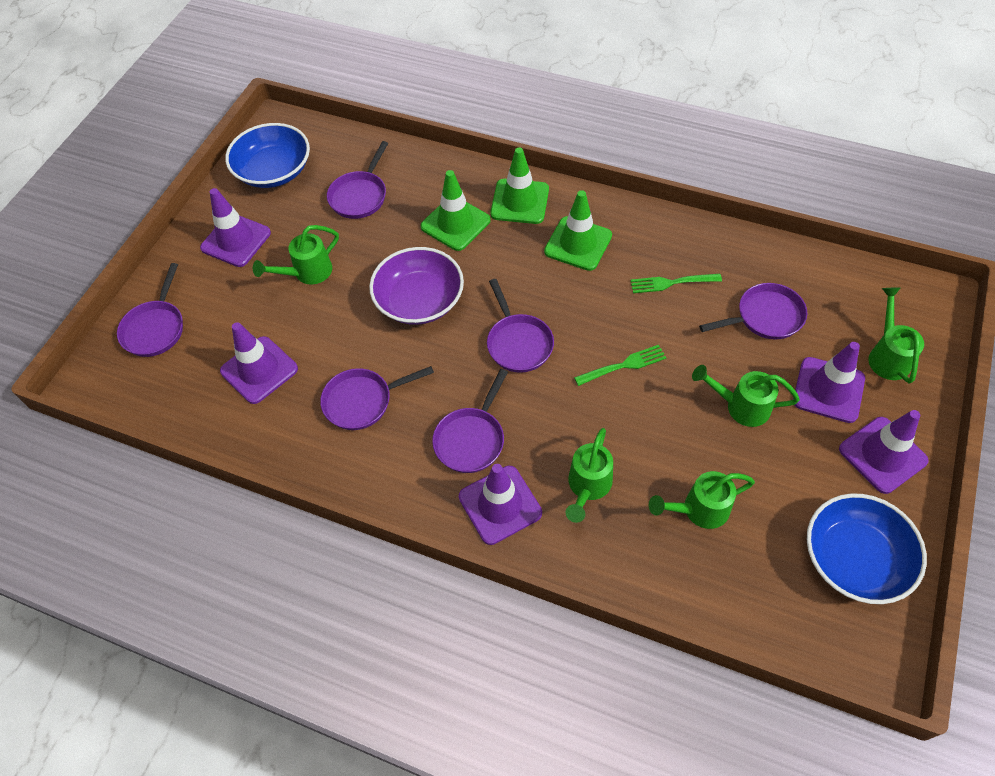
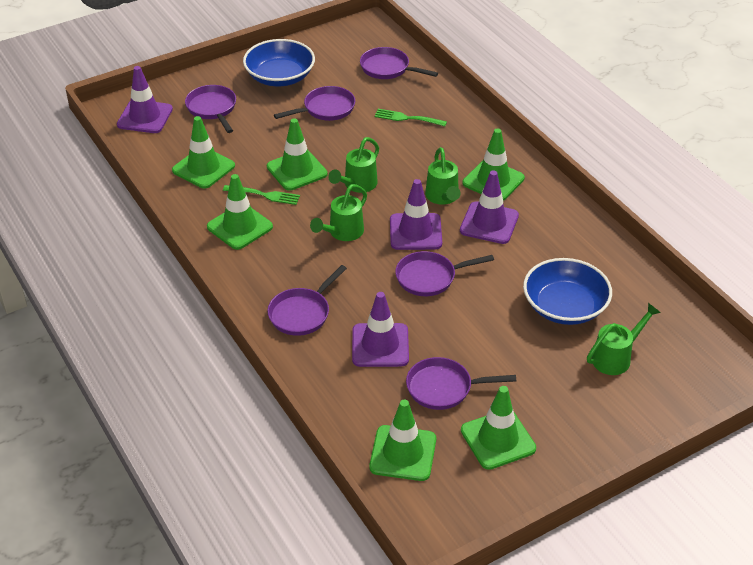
green traffic cone: 3 -> 6
green watering can: 5 -> 4
purple bowl: 1 -> 0
purple traffic cone: 5 -> 4

